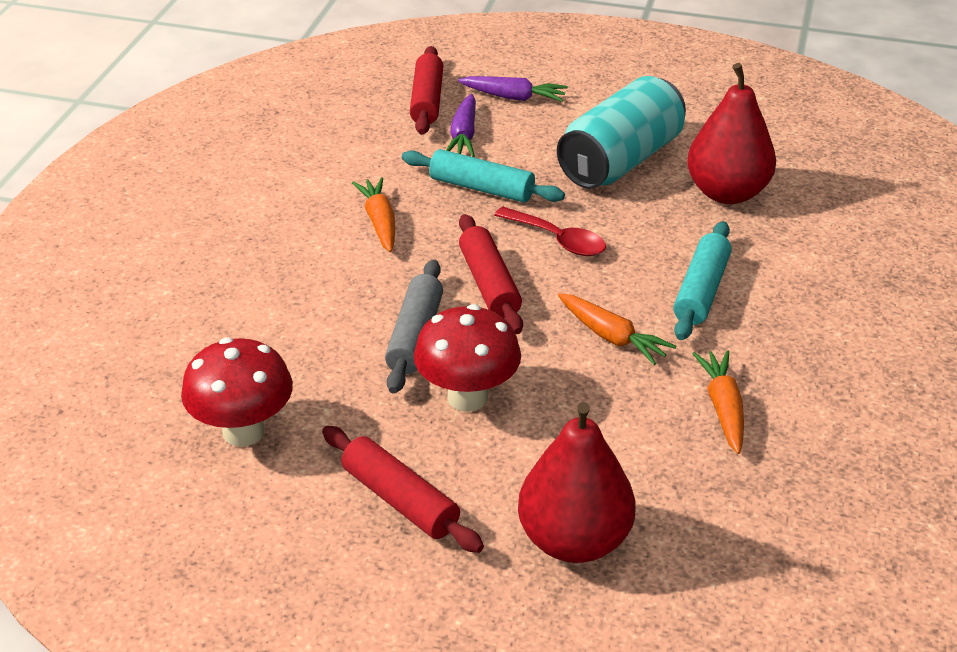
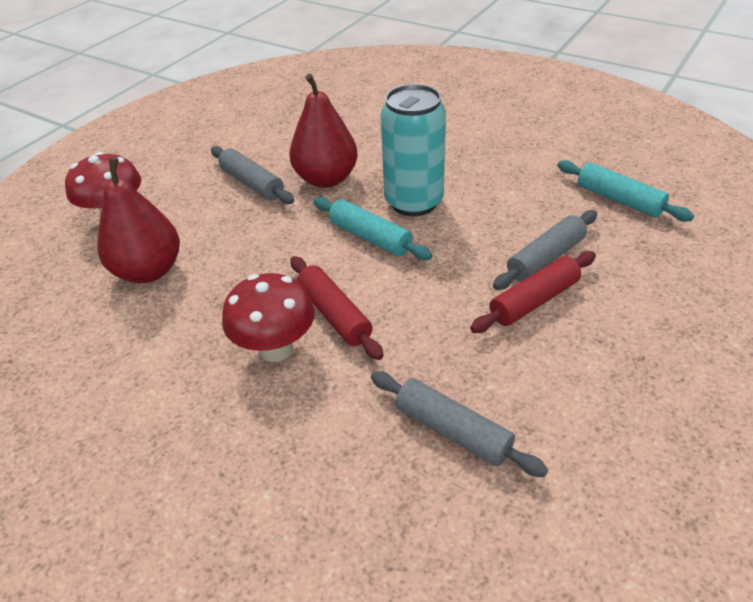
grey rolling pin: 1 -> 3
orange carrot: 3 -> 0
purple carrot: 2 -> 0
red rolling pin: 3 -> 2
red spoon: 1 -> 0

